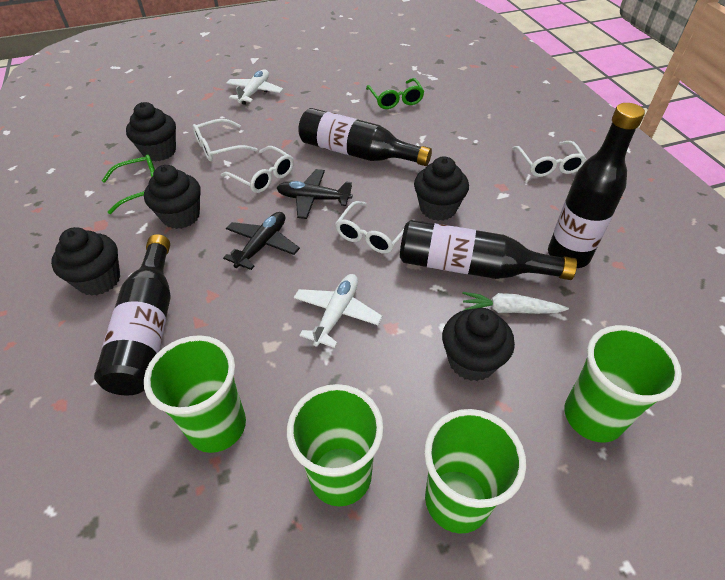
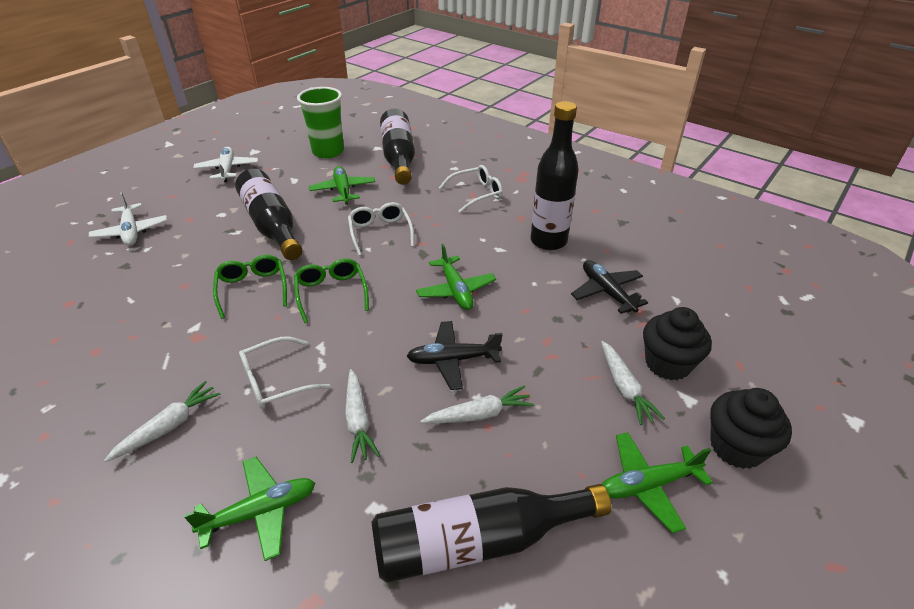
black cupcake: 5 -> 2
green cup: 4 -> 1
green plane: 0 -> 4
white carrot: 1 -> 4
white glasses: 4 -> 3

